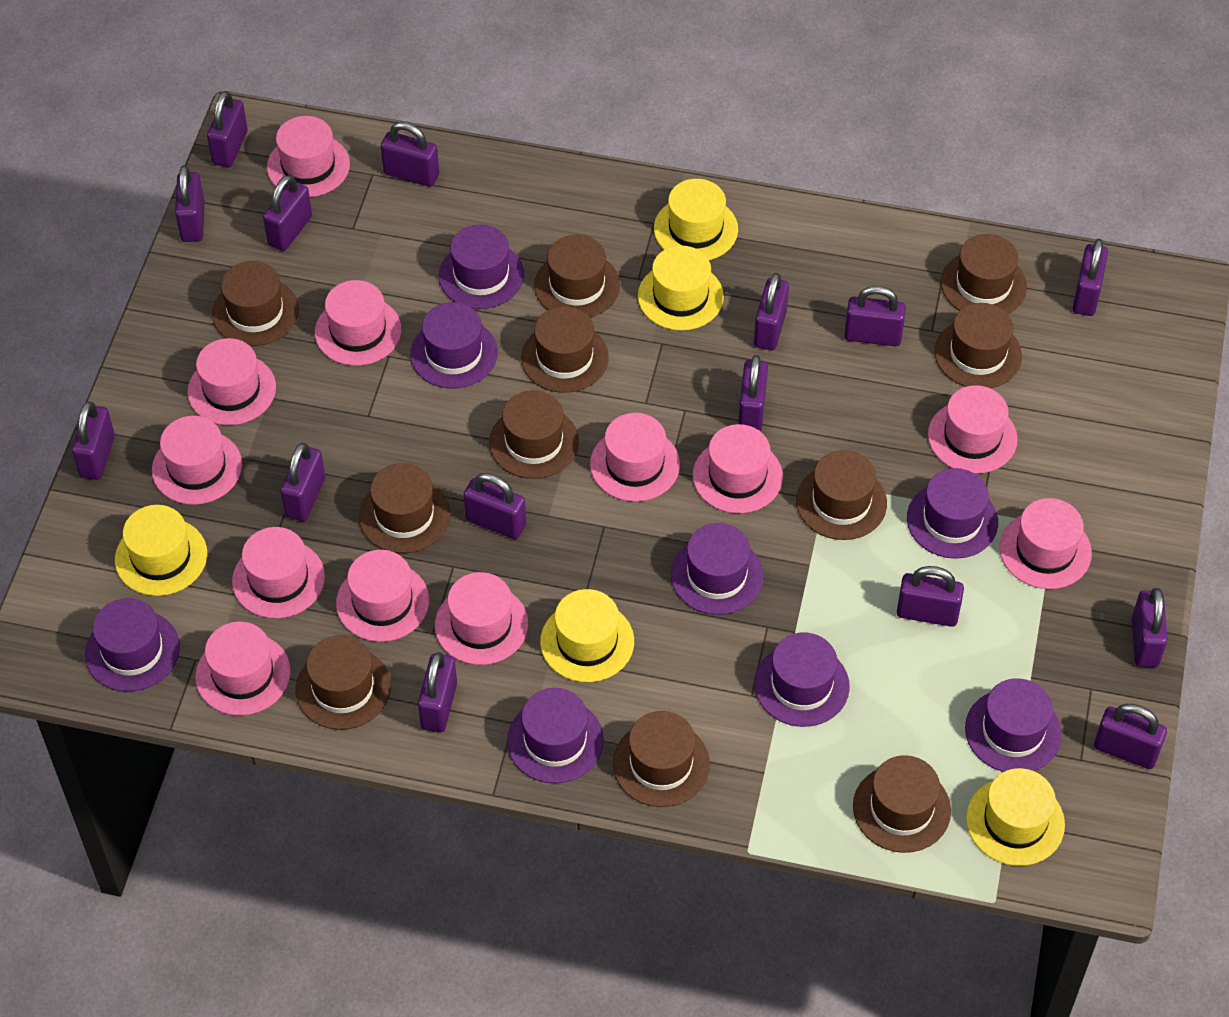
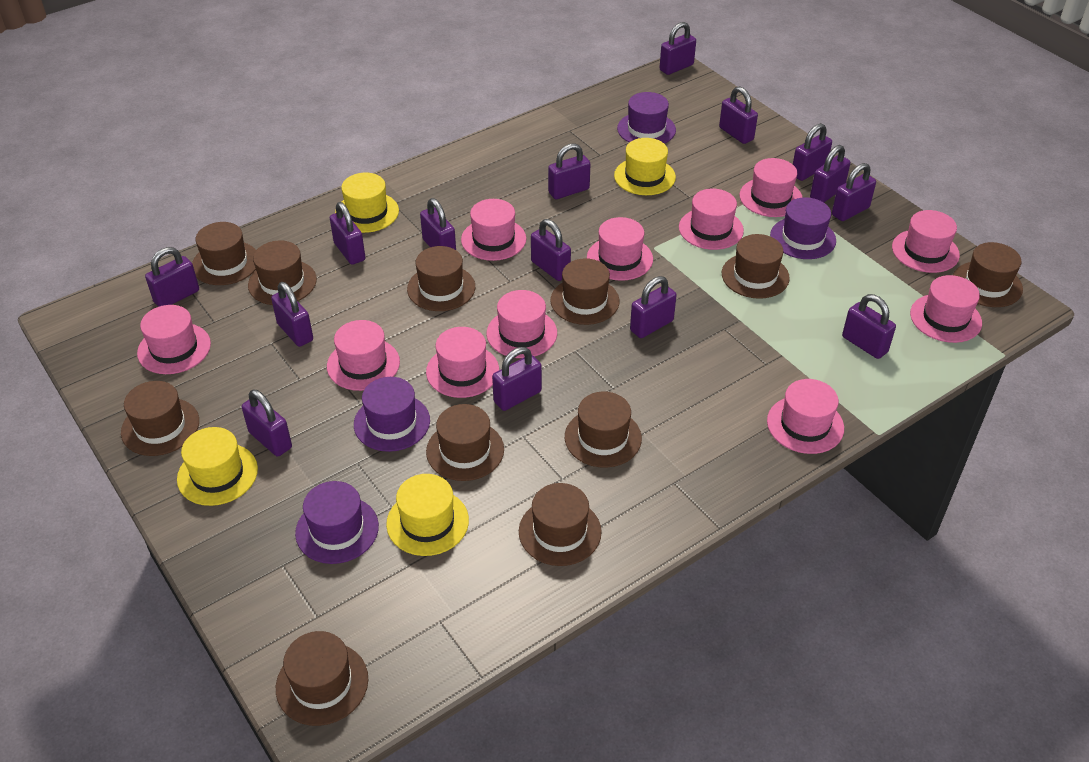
pink hat: 12 -> 11
purple hat: 8 -> 4
yellow hat: 5 -> 4

